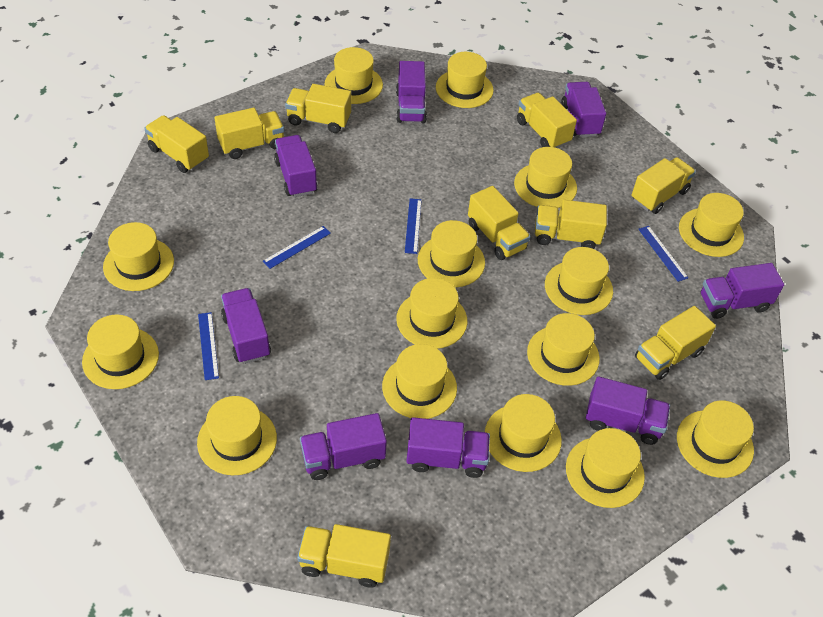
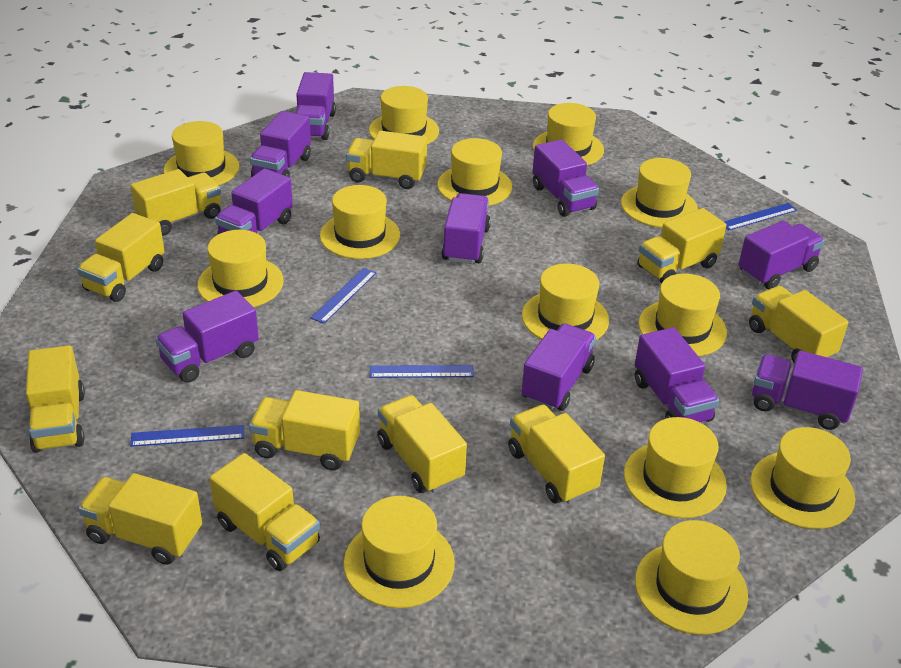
purple truck: 8 -> 10
yellow hat: 15 -> 13
yellow truck: 9 -> 11

